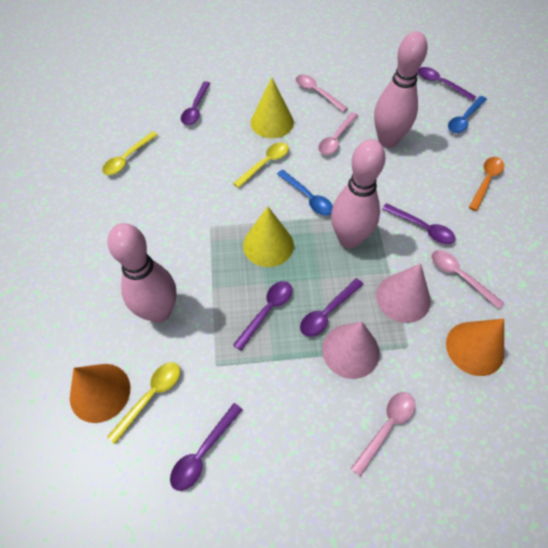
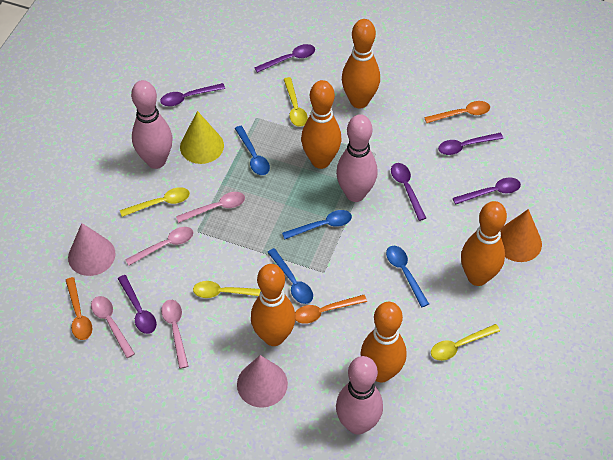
blue spoon: 2 -> 4
orange bowling pin: 0 -> 5
orange cone: 2 -> 1
orange spoon: 1 -> 3
yellow cone: 2 -> 1
yellow spoon: 3 -> 4

